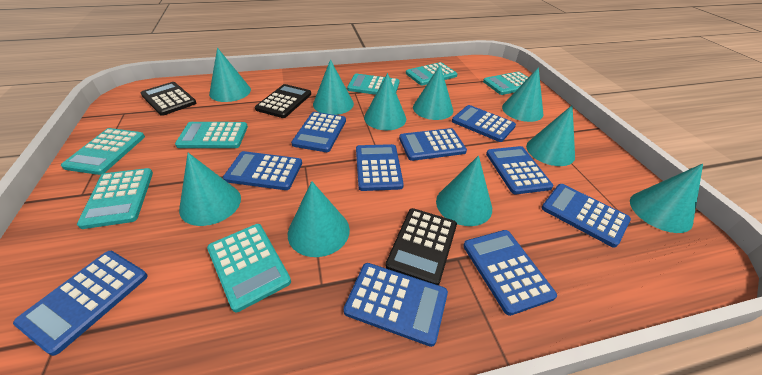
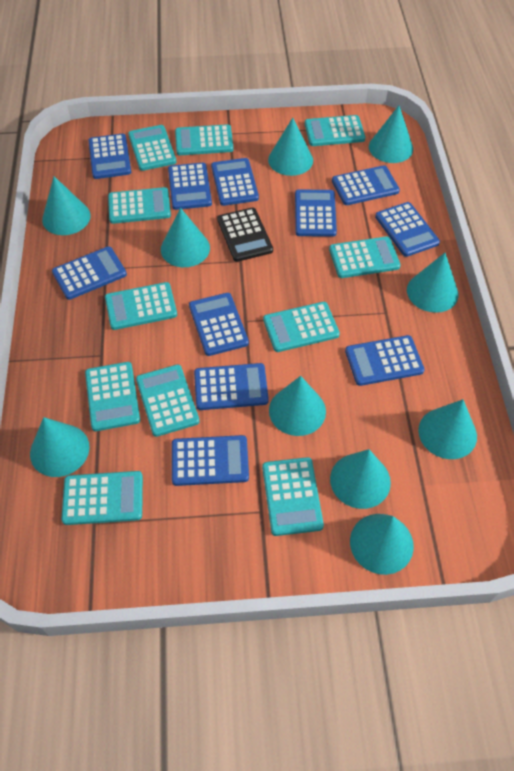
black calculator: 3 -> 1
blue calculator: 10 -> 11
turquoise calculator: 7 -> 11

